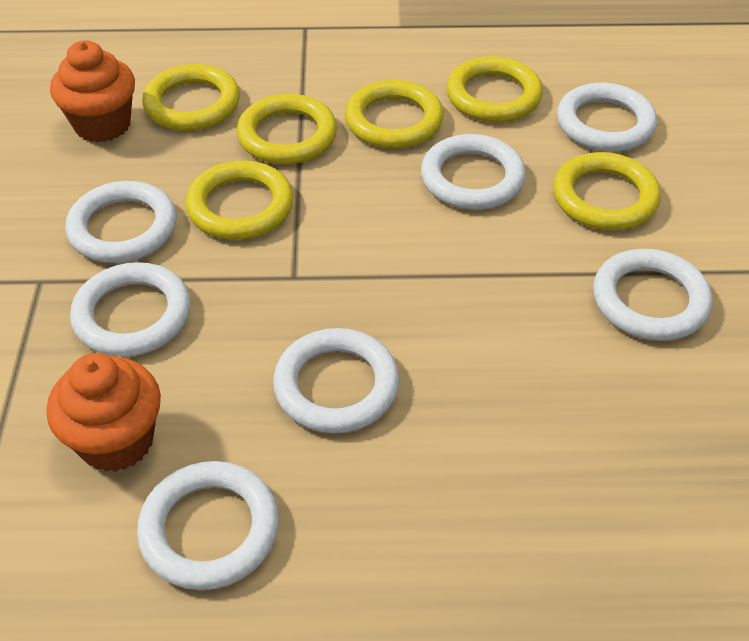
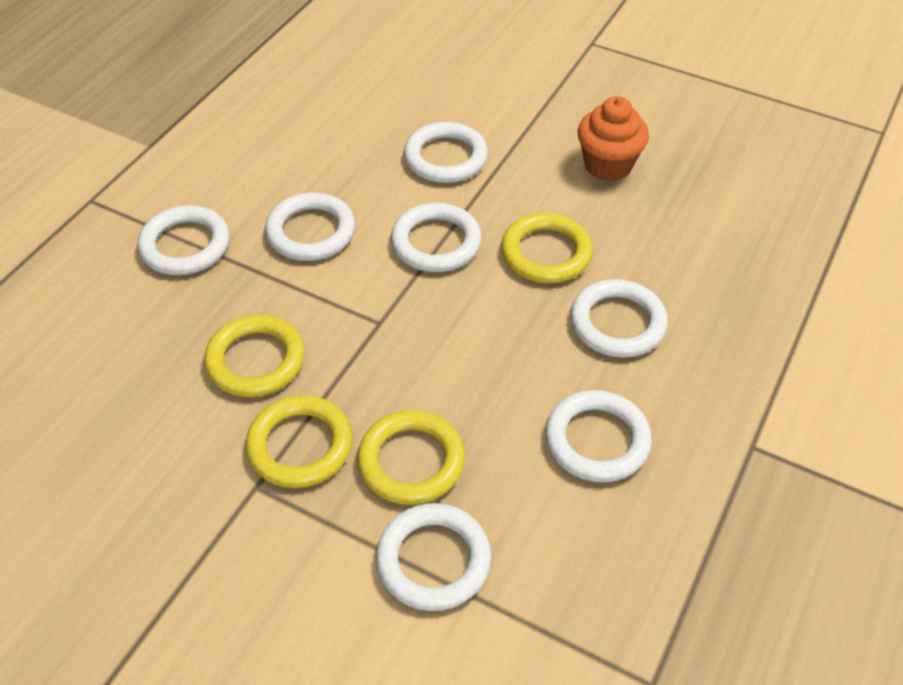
orange cupcake: 2 -> 1
yellow ring: 6 -> 4

